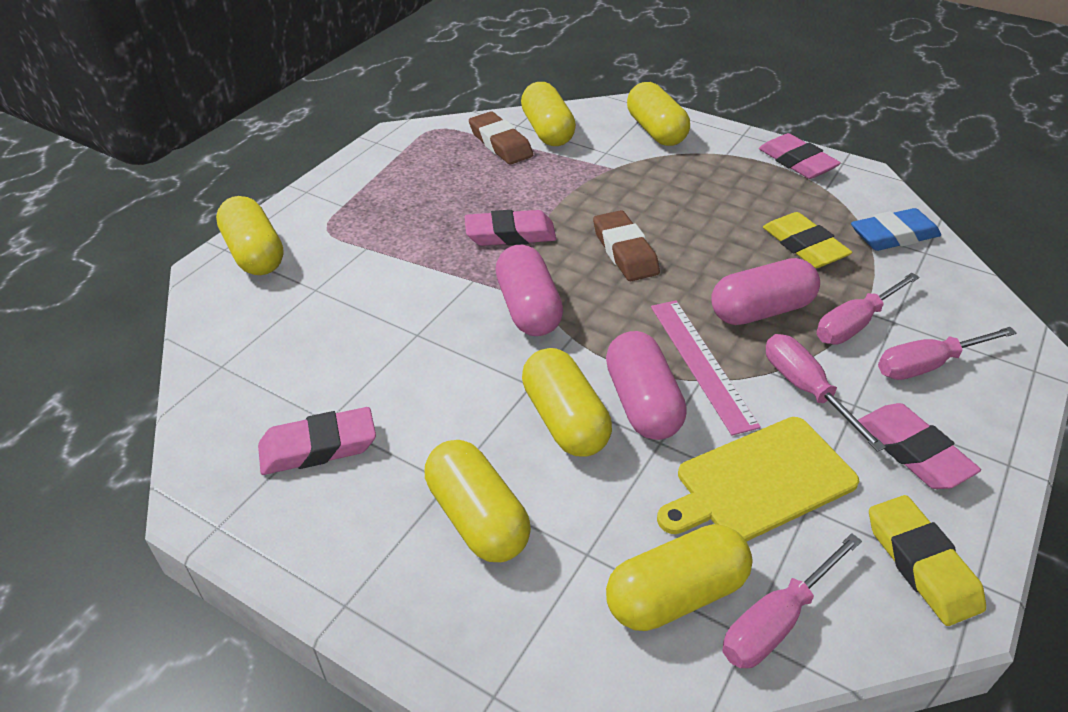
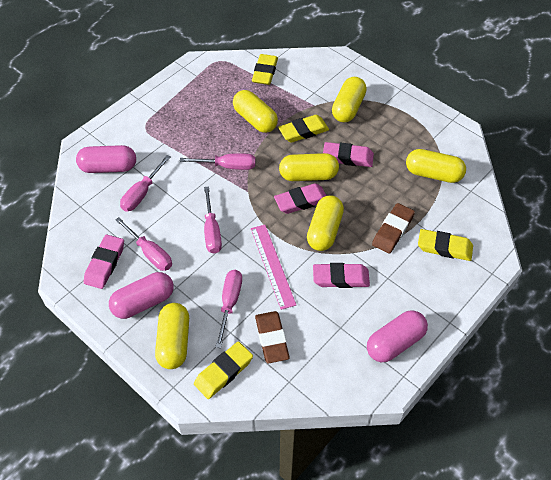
blue eraser: 1 -> 0
pink screwdriver: 4 -> 5
yellow cutting board: 1 -> 0
yellow eraser: 2 -> 4

